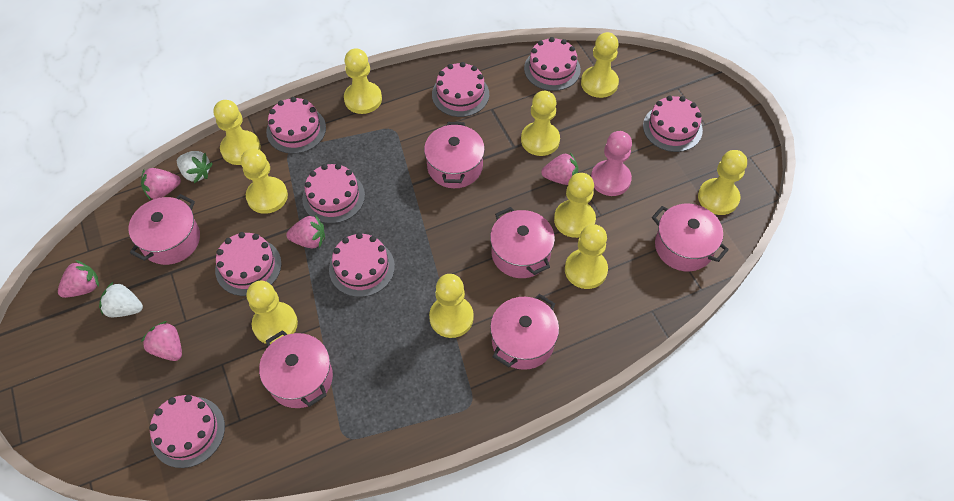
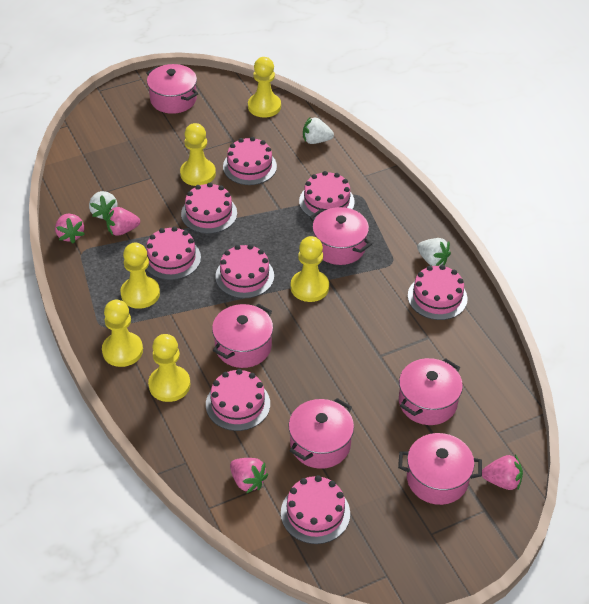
pink pawn: 1 -> 0
pink strawberry: 5 -> 4
white strawberry: 2 -> 3
yellow pawn: 10 -> 6

